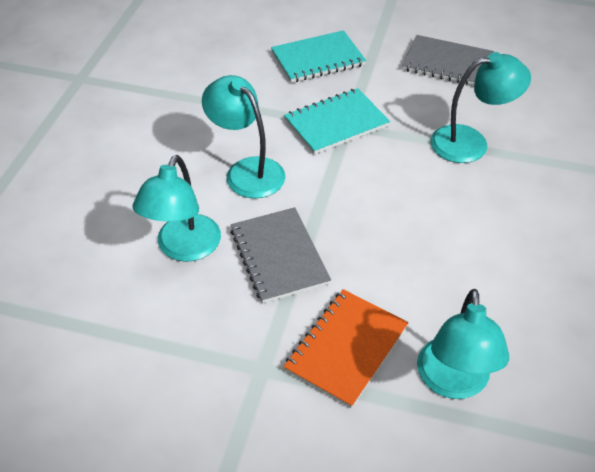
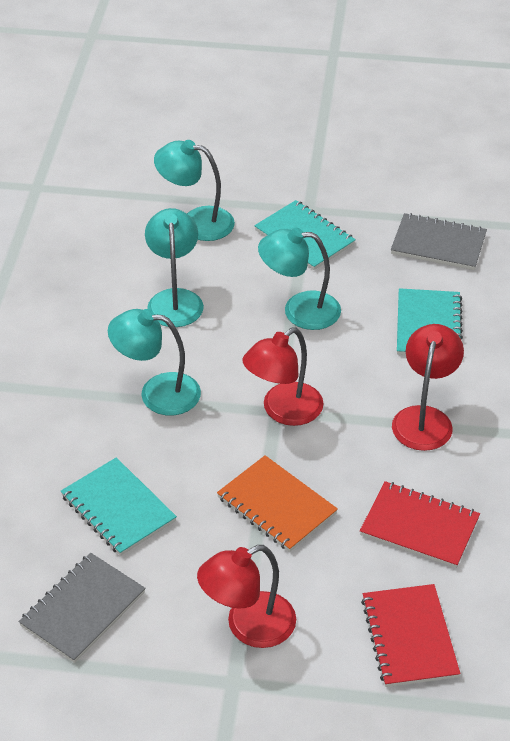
red lamp: 0 -> 3
red notebook: 0 -> 2
turquoise notebook: 2 -> 3

